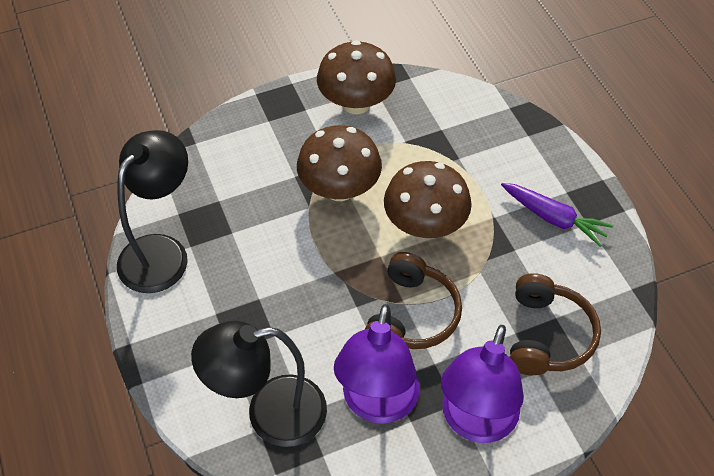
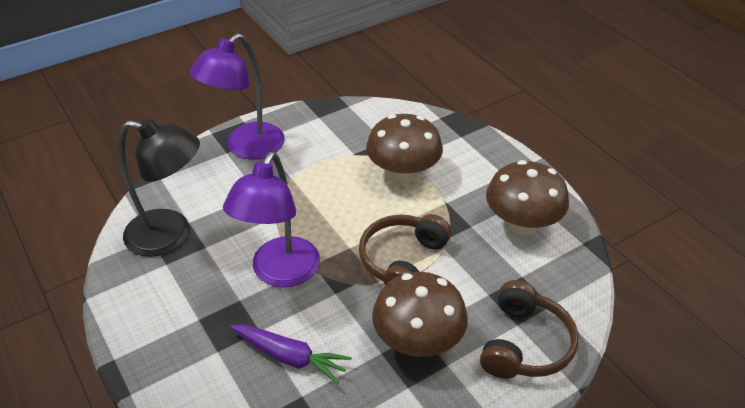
black lamp: 2 -> 1

